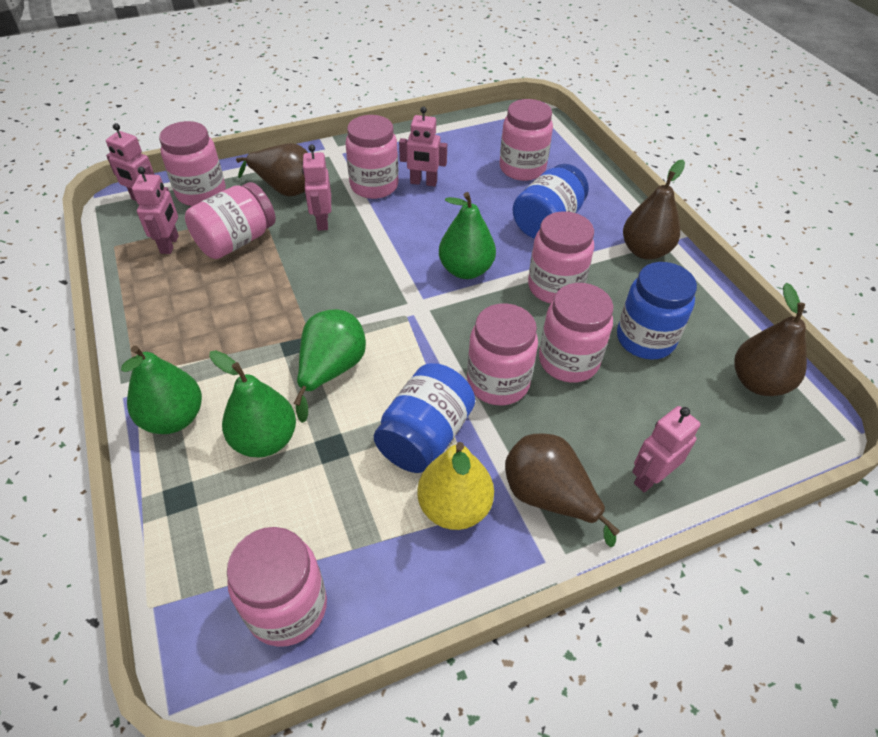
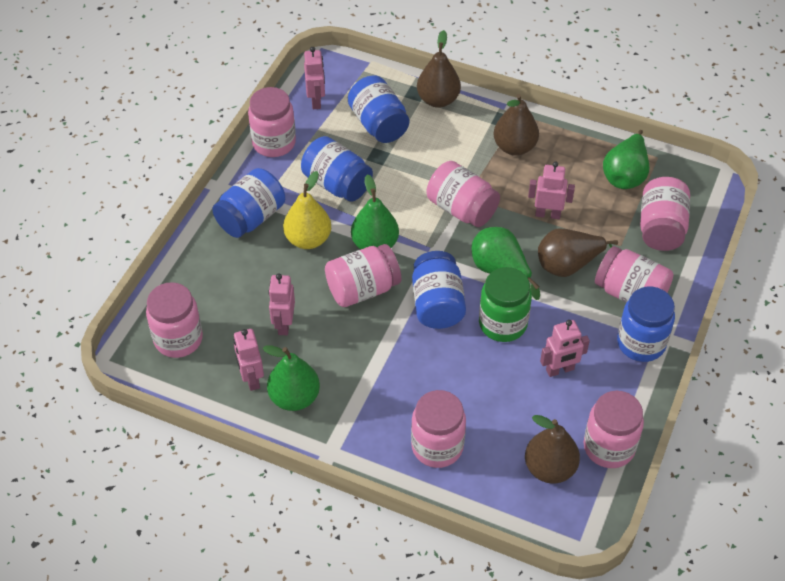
blue jar: 3 -> 5
green jar: 0 -> 1

